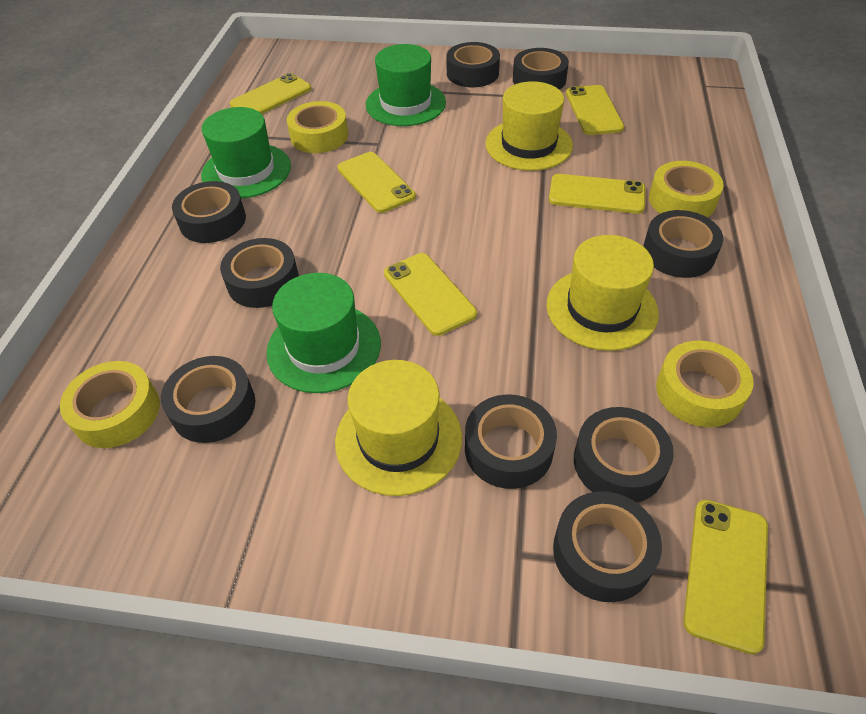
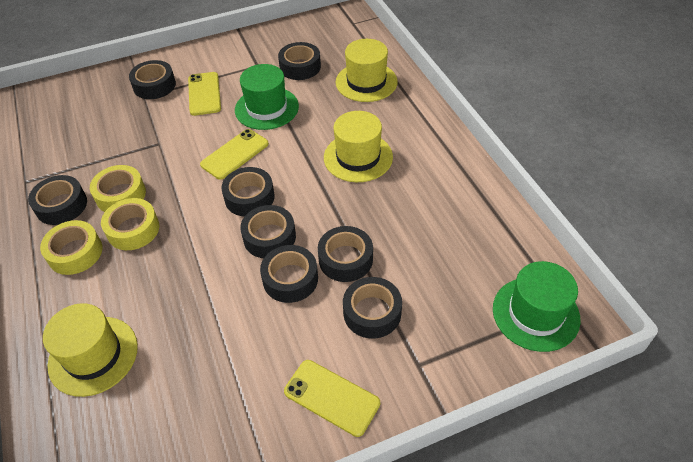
black tape: 9 -> 8
green hat: 3 -> 2
yellow phone: 6 -> 3
yellow tape: 4 -> 3

